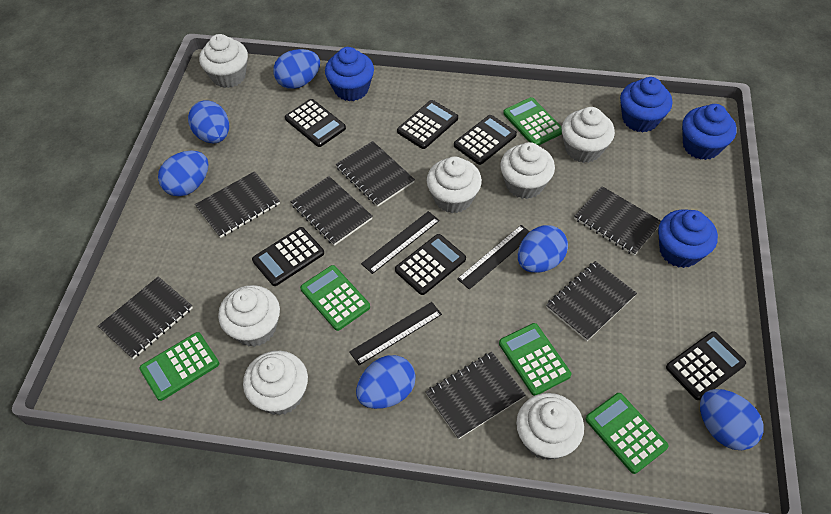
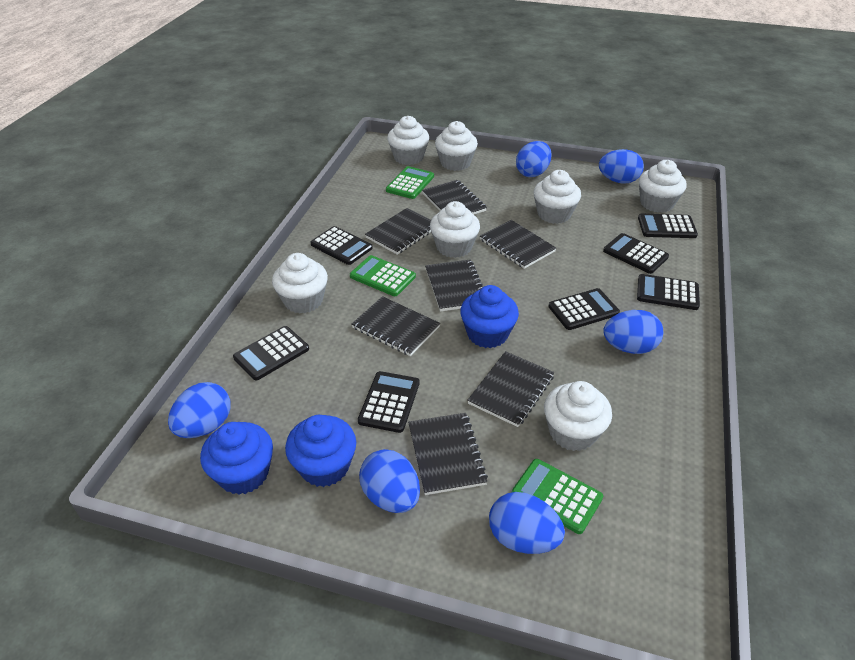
black calculator: 6 -> 7
black ruler: 3 -> 0
blue cupcake: 4 -> 3
green calculator: 5 -> 3

